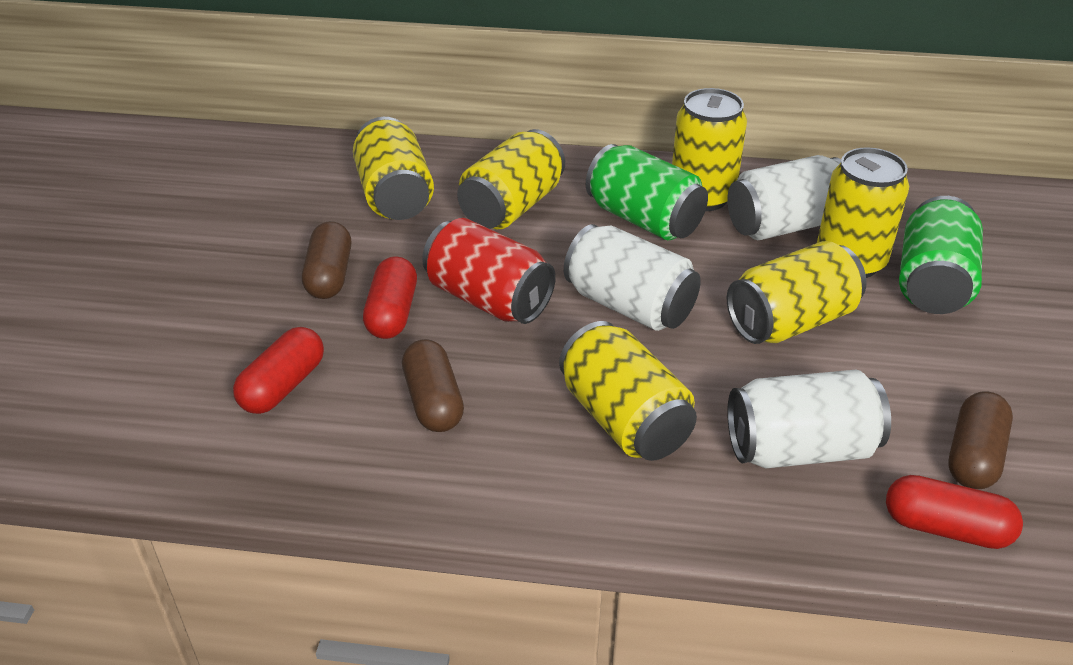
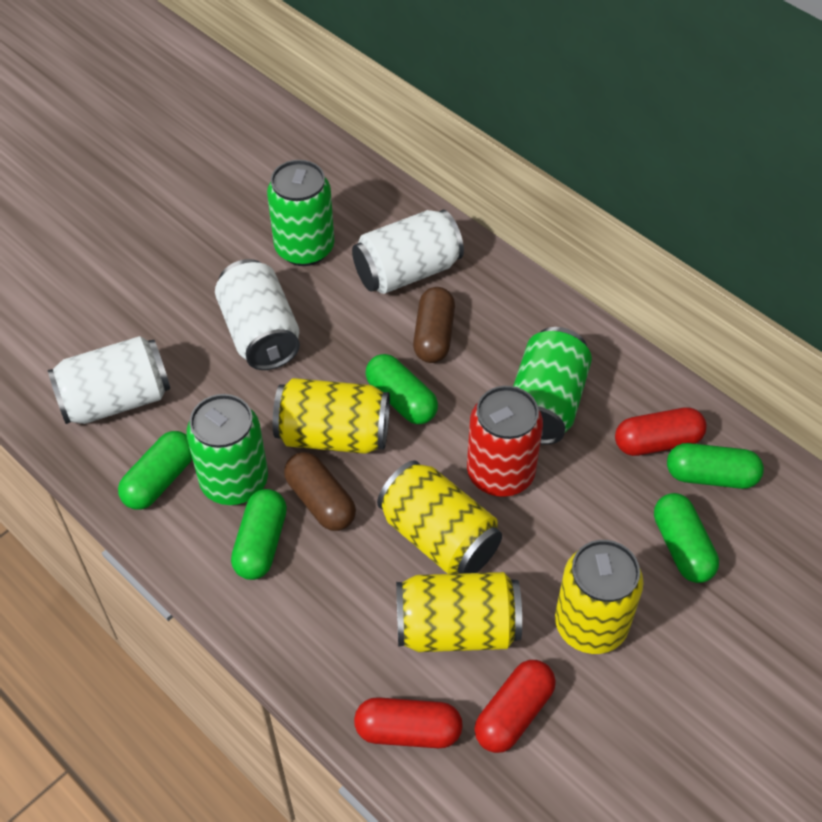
brown capsule: 3 -> 2
green can: 2 -> 3
green capsule: 0 -> 5
yellow can: 6 -> 4

